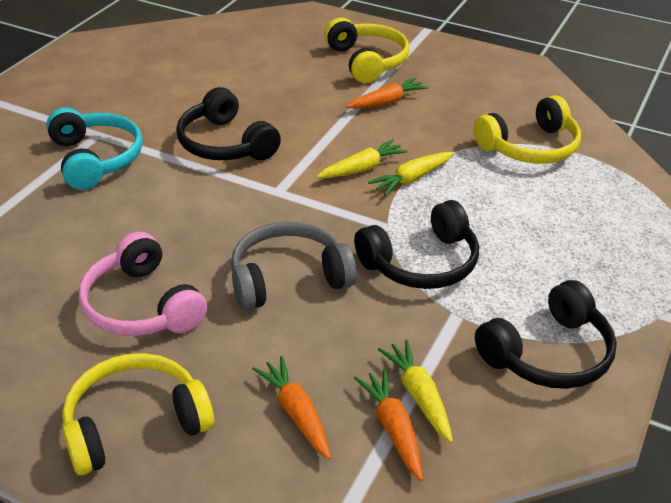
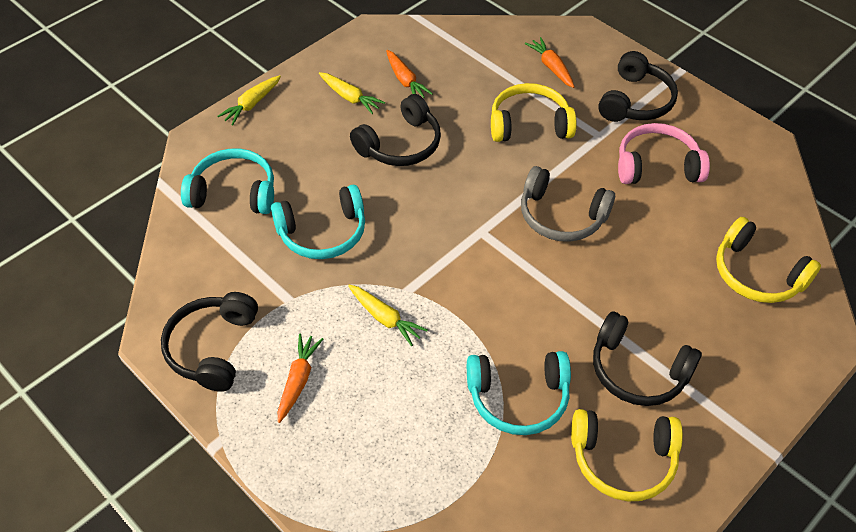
black headphones: 3 -> 4
turquoise headphones: 1 -> 3

